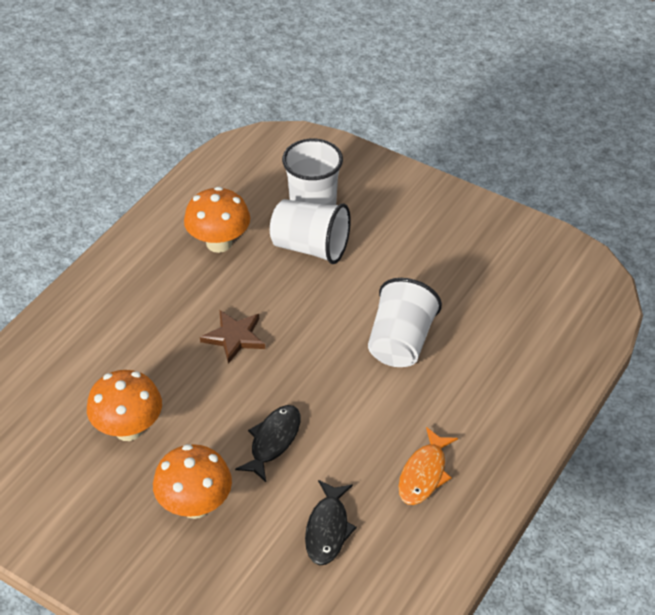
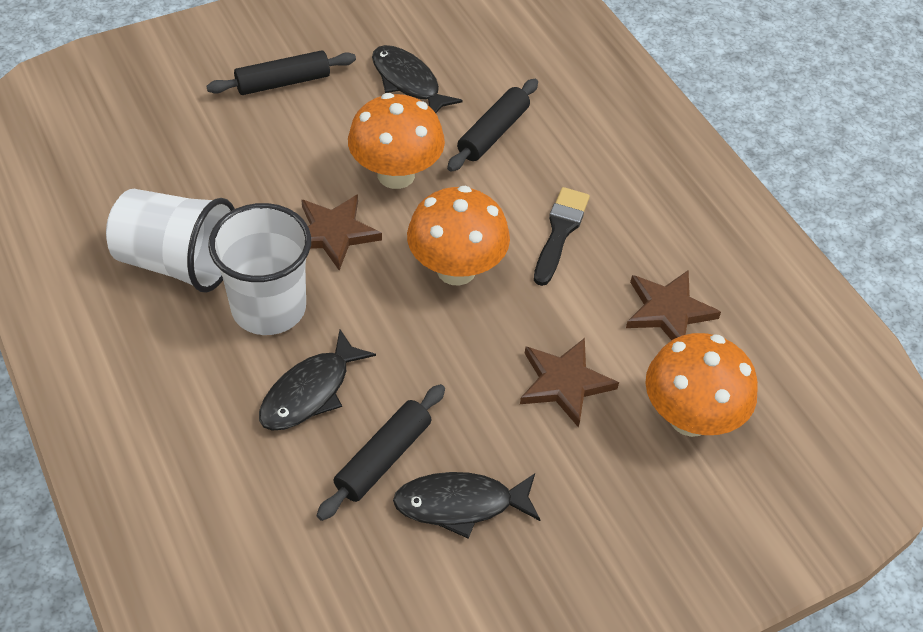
black brush: 0 -> 1
black fish: 2 -> 3
black rolling pin: 0 -> 3
brown star: 1 -> 3
orange fish: 1 -> 0
white cup: 3 -> 2

